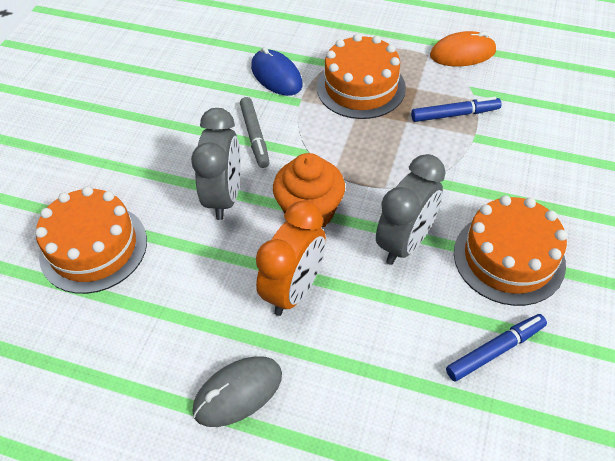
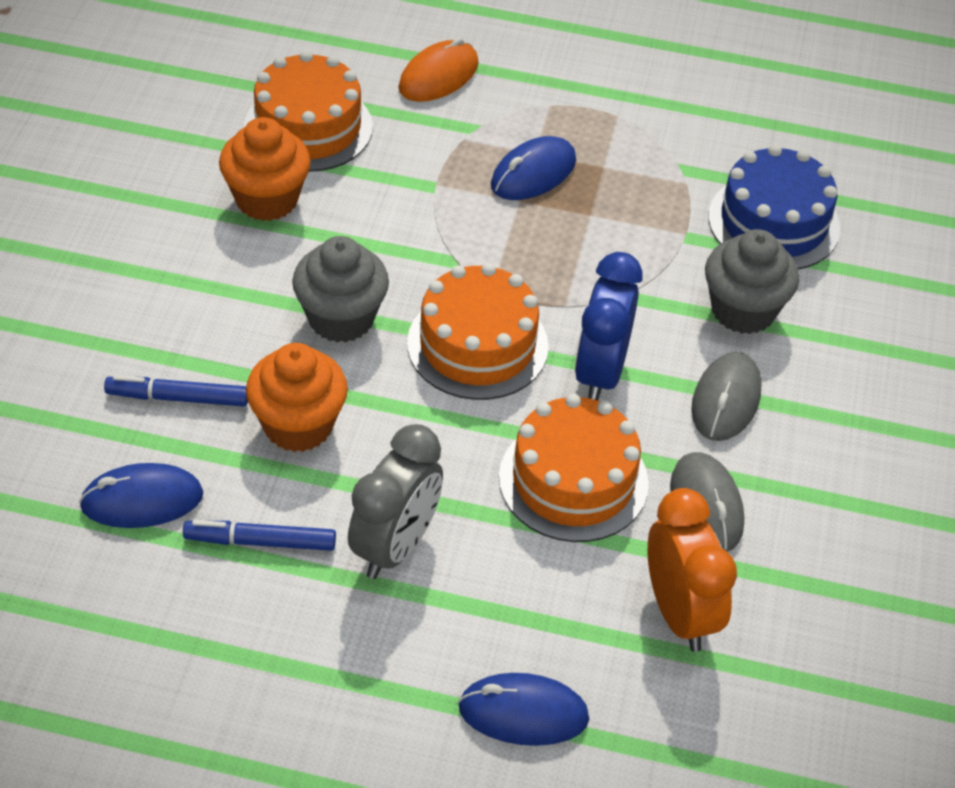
blue cake: 0 -> 1
blue clock: 0 -> 1
blue mouse: 1 -> 3
grey clock: 2 -> 1
grey cupcake: 0 -> 2
grey marker: 1 -> 0
grey mouse: 1 -> 2
orange cupcake: 1 -> 2

